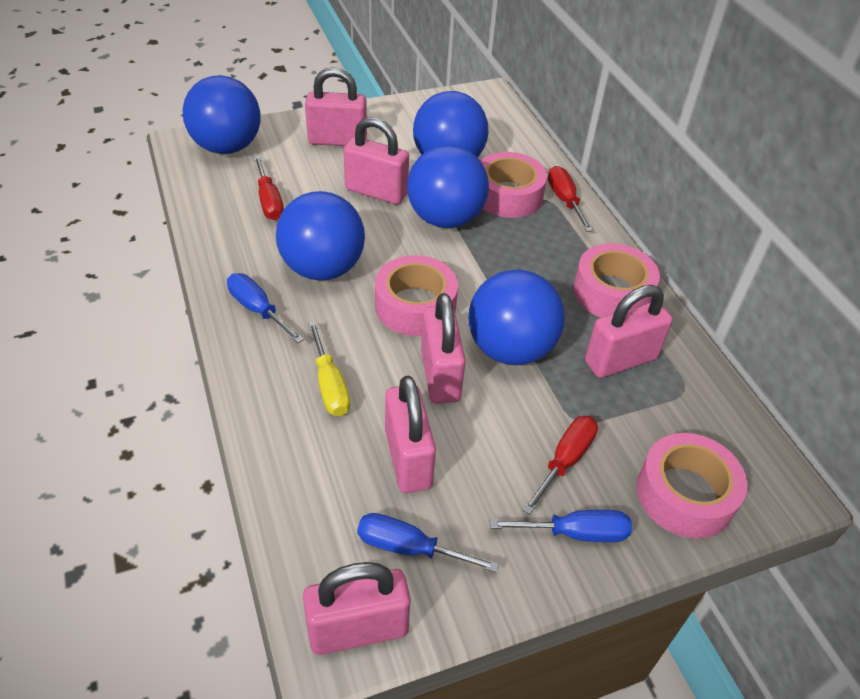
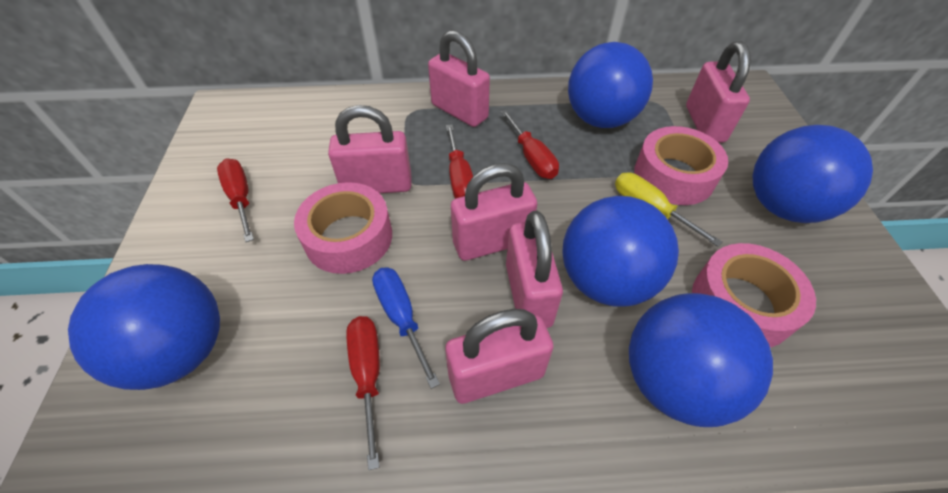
blue screwdriver: 3 -> 1
pink tape: 4 -> 3
red screwdriver: 3 -> 4

